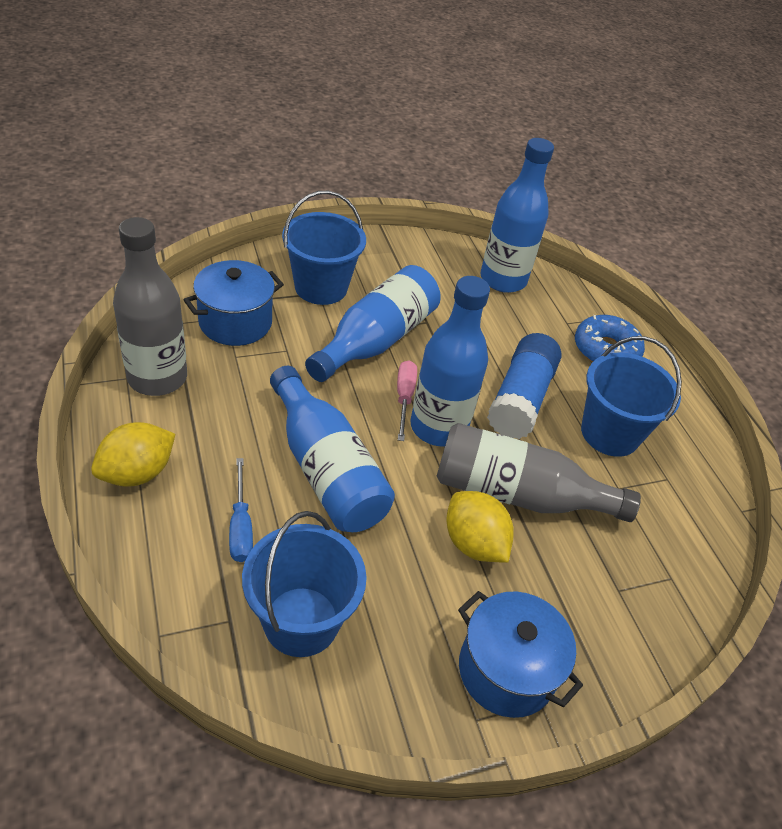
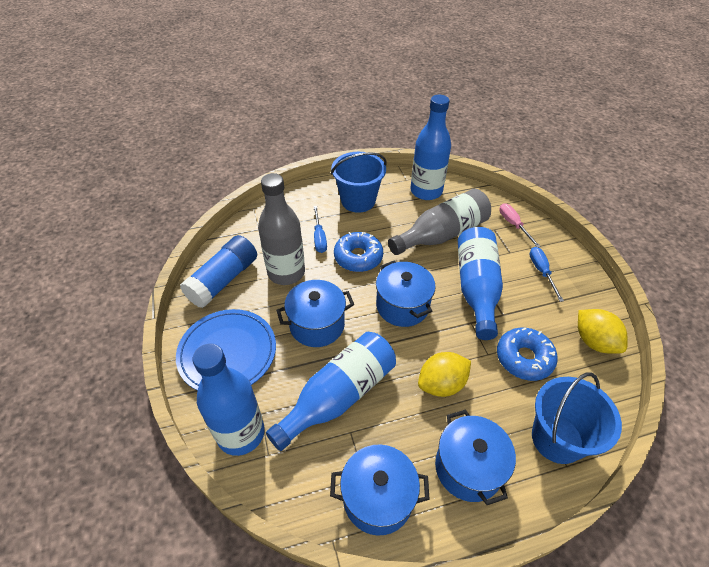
blue bucket: 3 -> 2
blue donut: 1 -> 2
blue plate: 0 -> 1
blue pot: 2 -> 4
blue screwdriver: 1 -> 2

